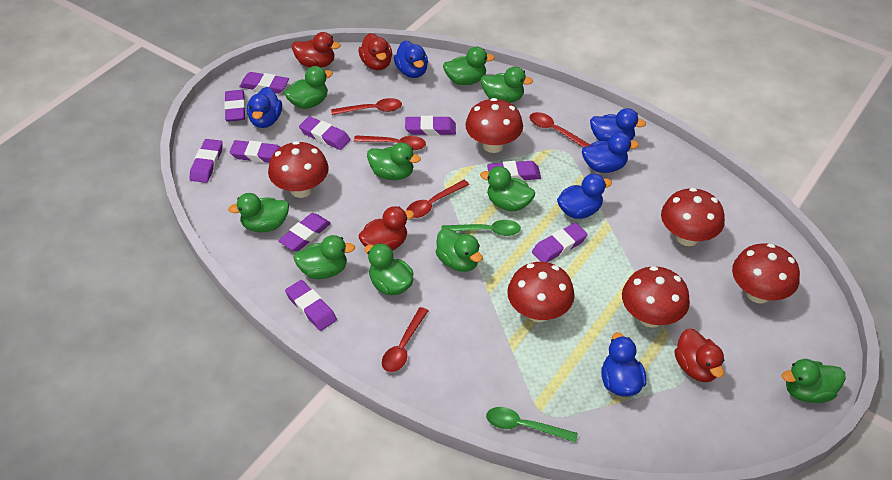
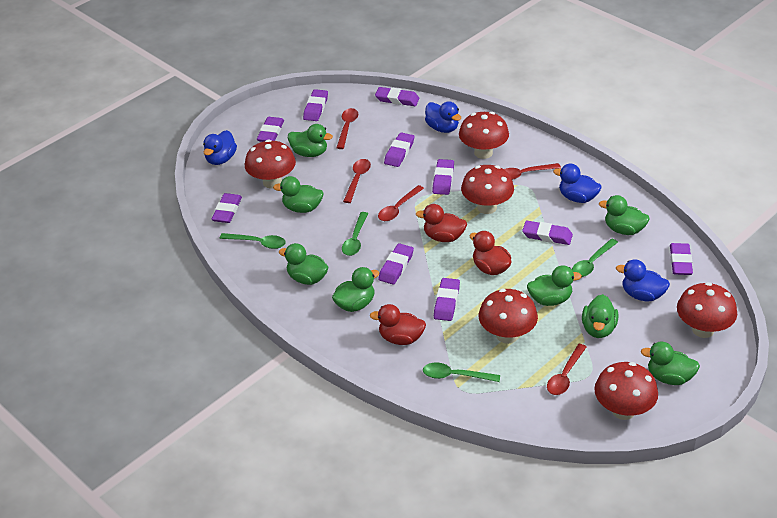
blue duck: 6 -> 4
green duck: 10 -> 8
green spoon: 2 -> 4
red duck: 4 -> 3

